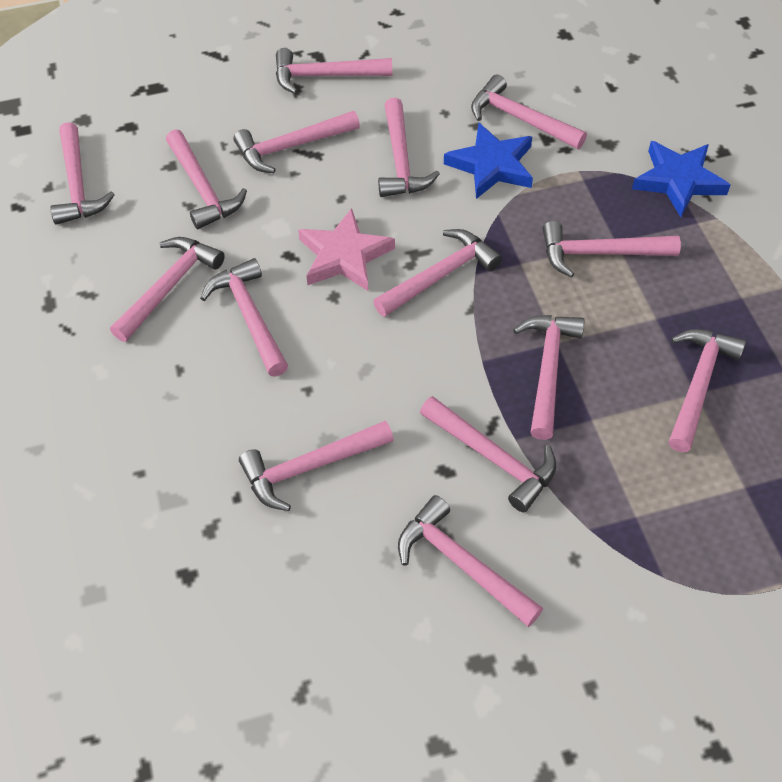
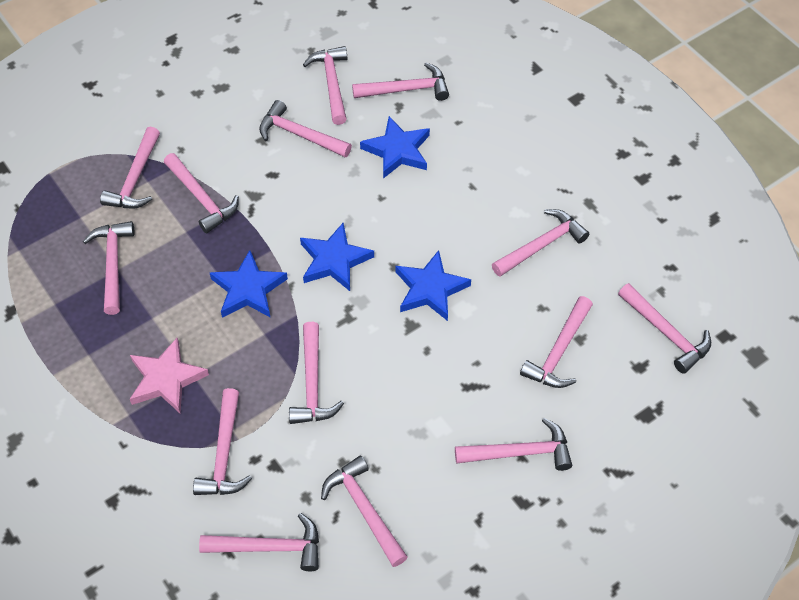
blue star: 2 -> 4
pink hammer: 15 -> 14

